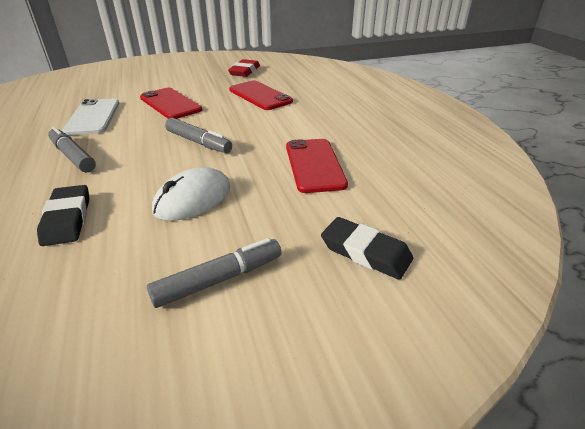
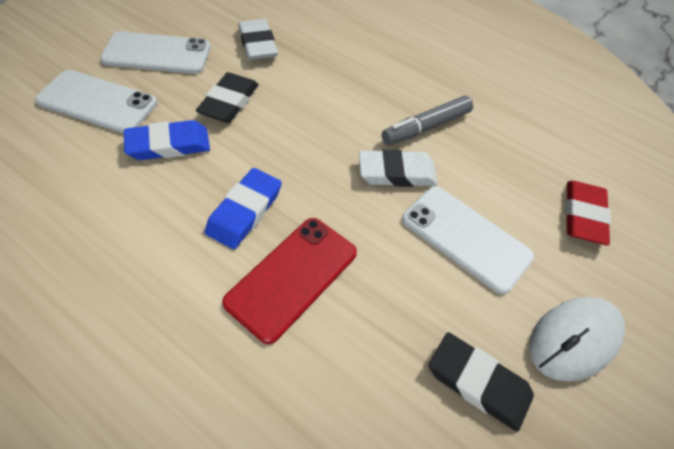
blue eraser: 0 -> 2
grey marker: 3 -> 1
red phone: 3 -> 1
white eraser: 0 -> 2
white phone: 1 -> 3

